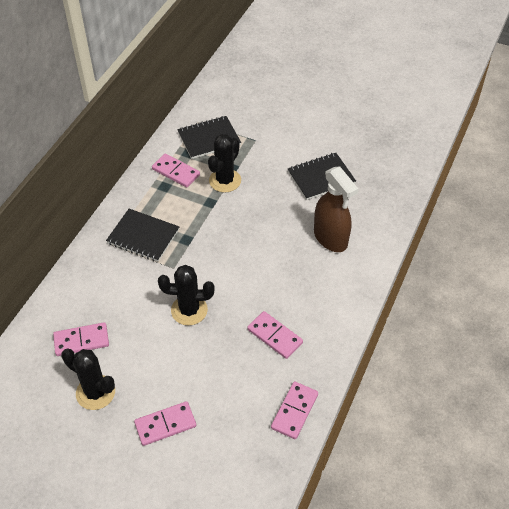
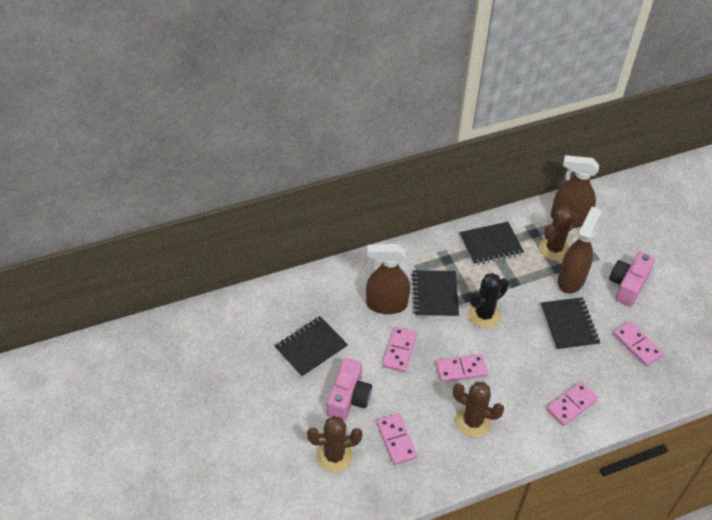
black cactus: 3 -> 1
black notebook: 3 -> 4
brown cactus: 0 -> 3
brown spray bottle: 1 -> 3
pink camera: 0 -> 2

